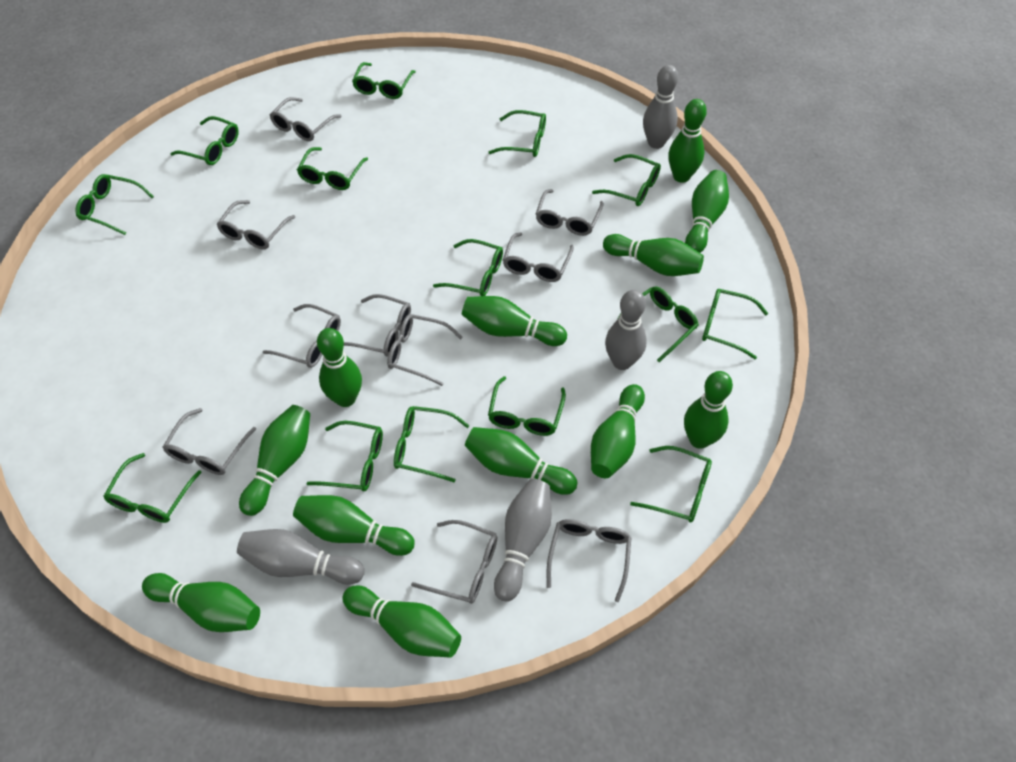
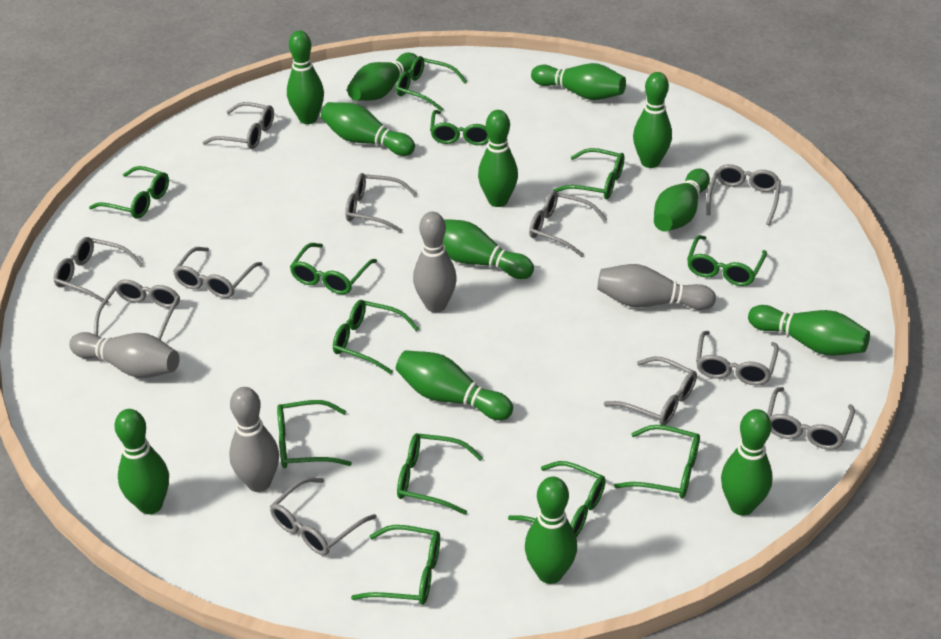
green bowling pin: 12 -> 13
green glasses: 14 -> 12
grey glasses: 10 -> 11

